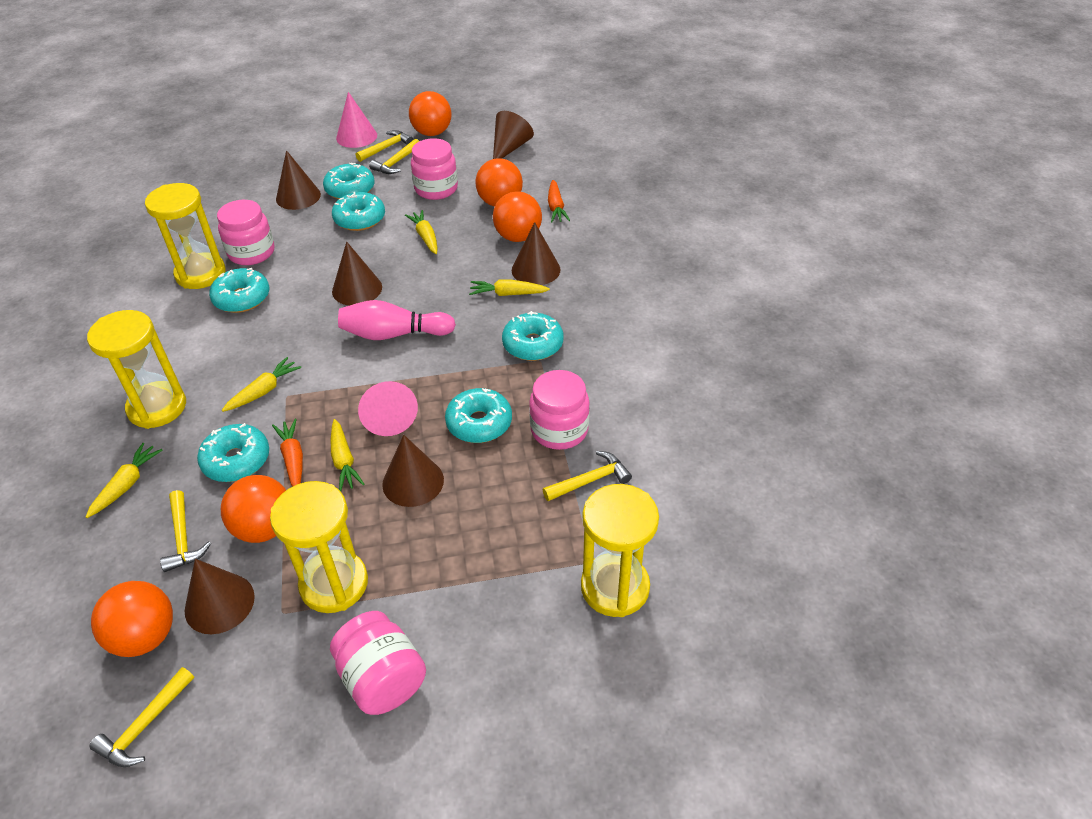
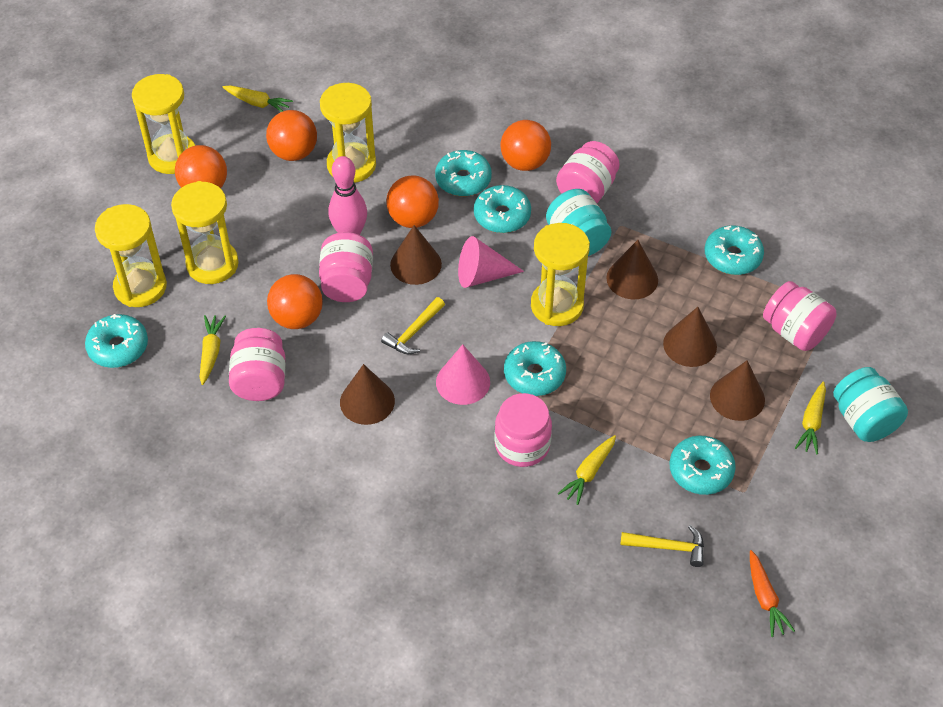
brown cone: 6 -> 5
orange carrot: 2 -> 1
pink jar: 4 -> 5
turquoise jar: 0 -> 2
yellow carrot: 5 -> 4
yellow hammer: 5 -> 2
yellow hourglass: 4 -> 5

